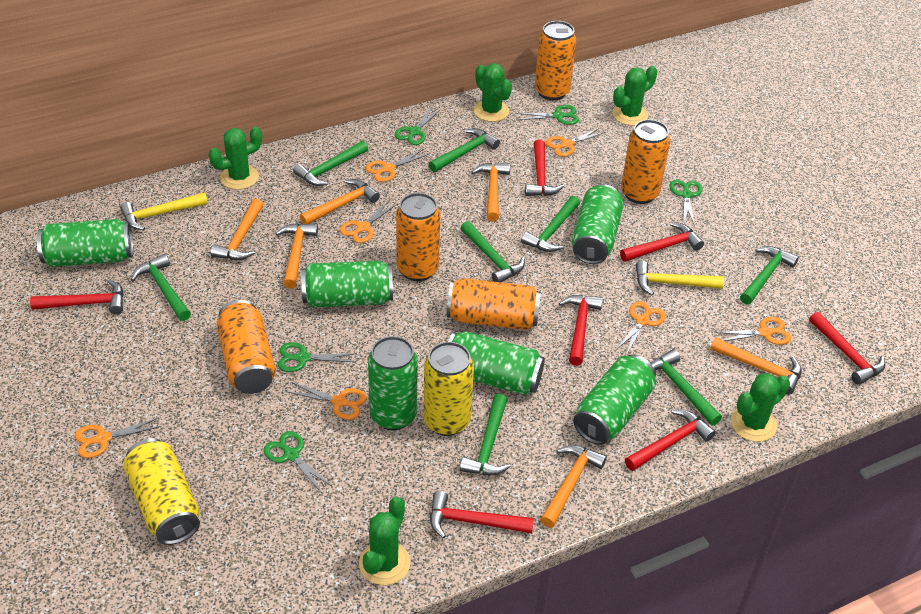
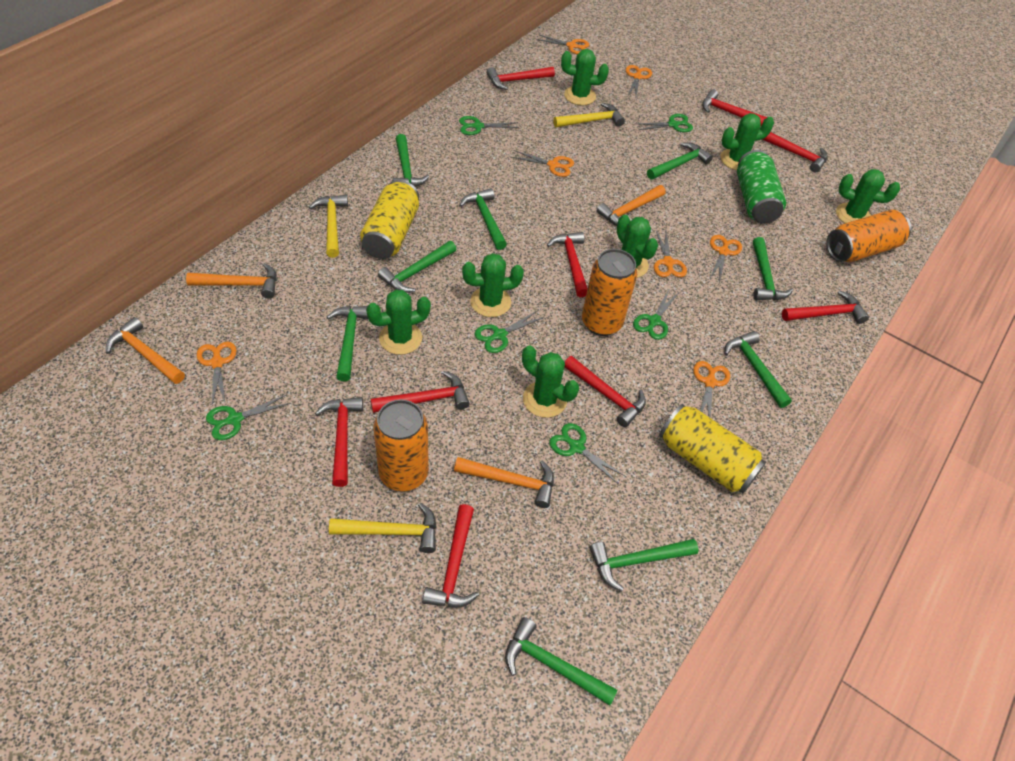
green cactus: 5 -> 7
green can: 6 -> 1
green hammer: 8 -> 9
green scissors: 5 -> 6
orange can: 5 -> 3
orange hammer: 6 -> 4
red hammer: 7 -> 9
yellow hammer: 2 -> 3

